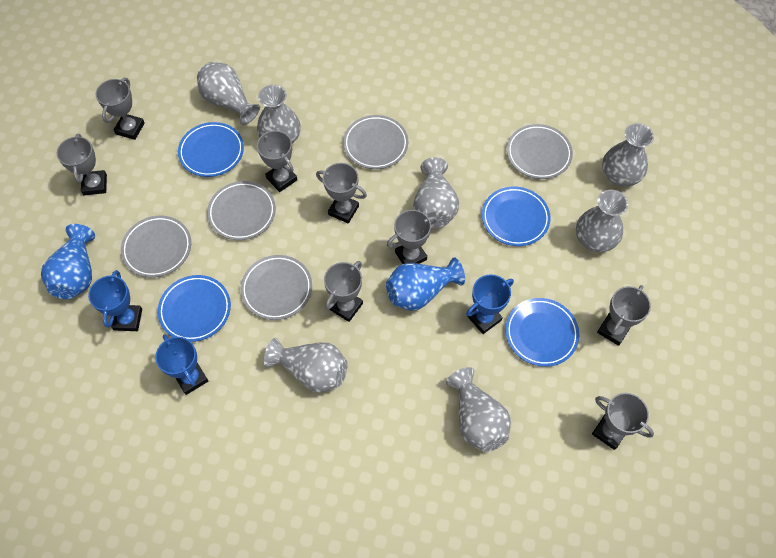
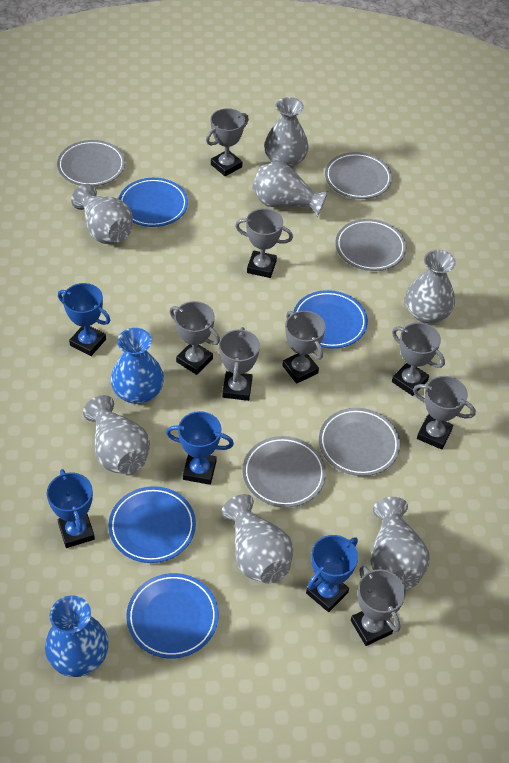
blue trophy: 3 -> 4

